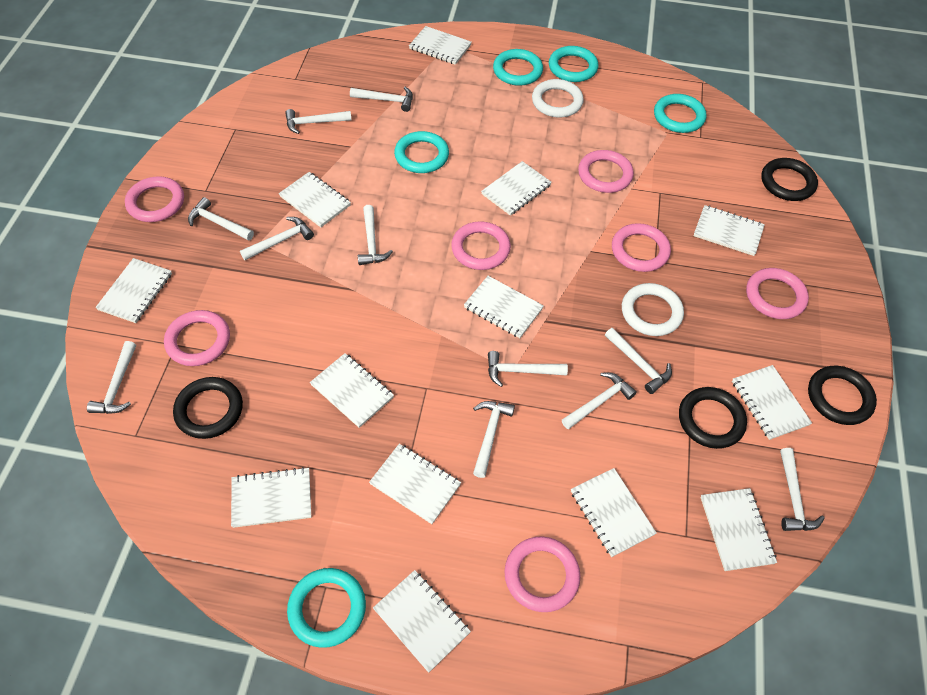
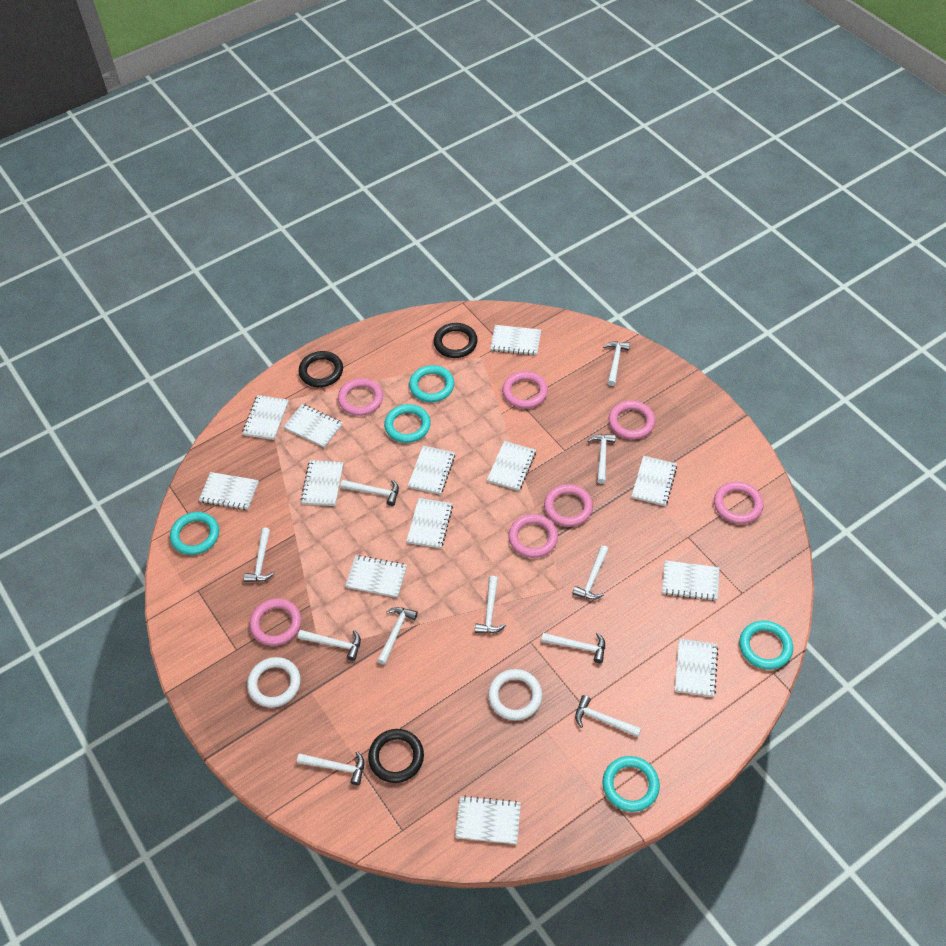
black ring: 4 -> 3

